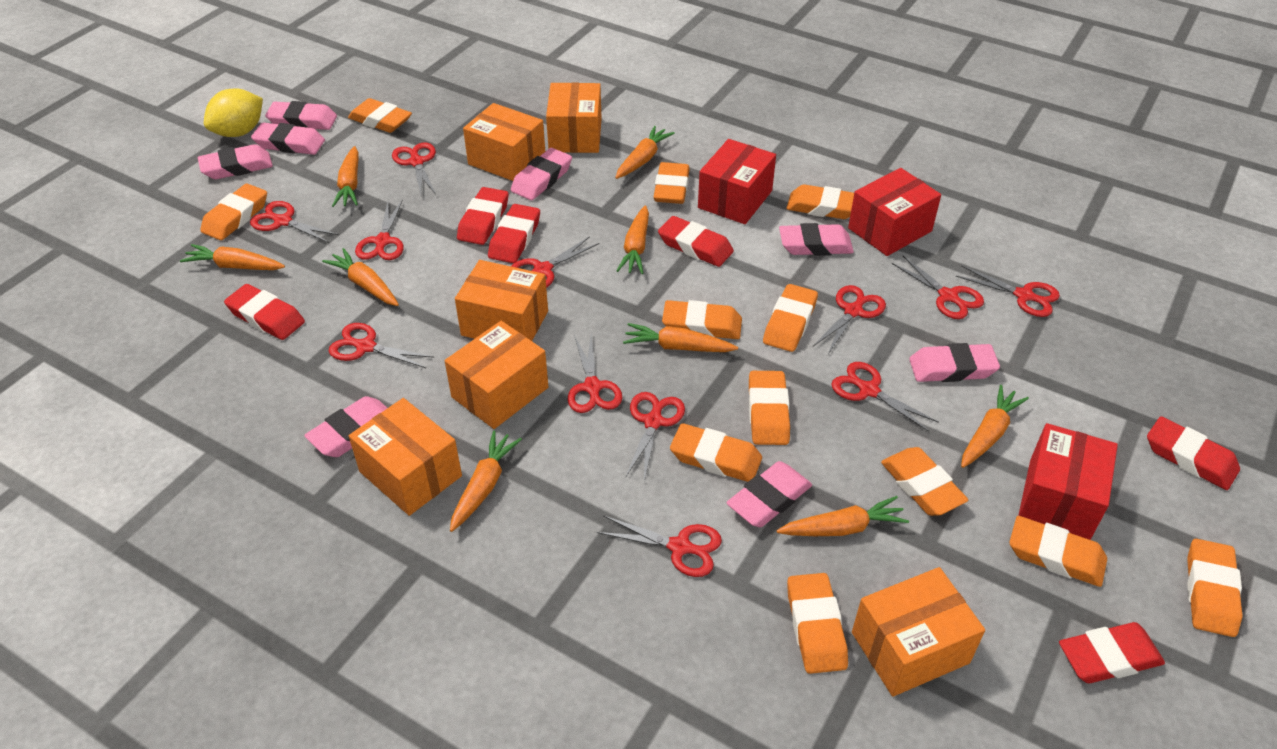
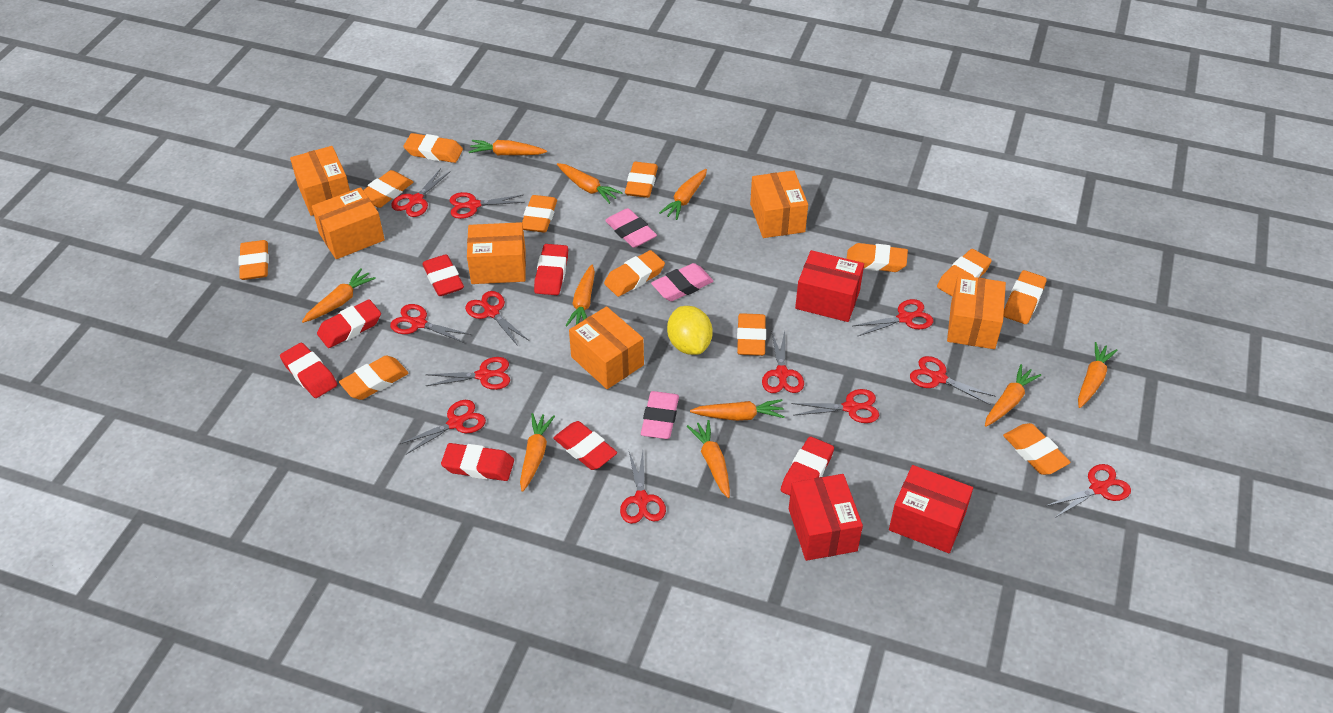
orange carrot: 9 -> 10
pink eraser: 8 -> 3
red eraser: 6 -> 7

